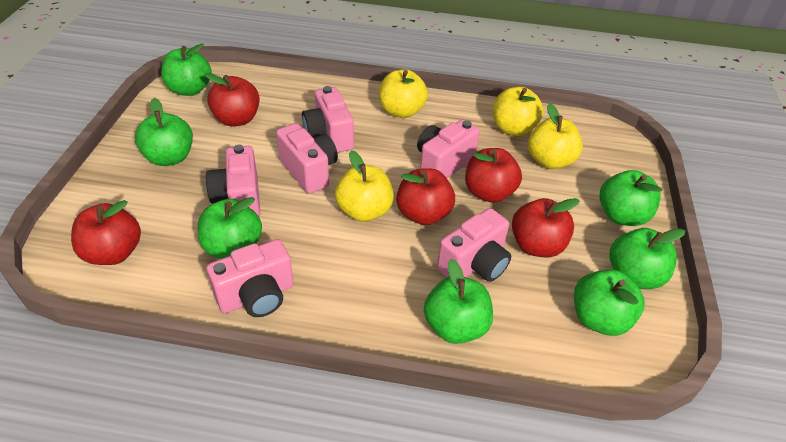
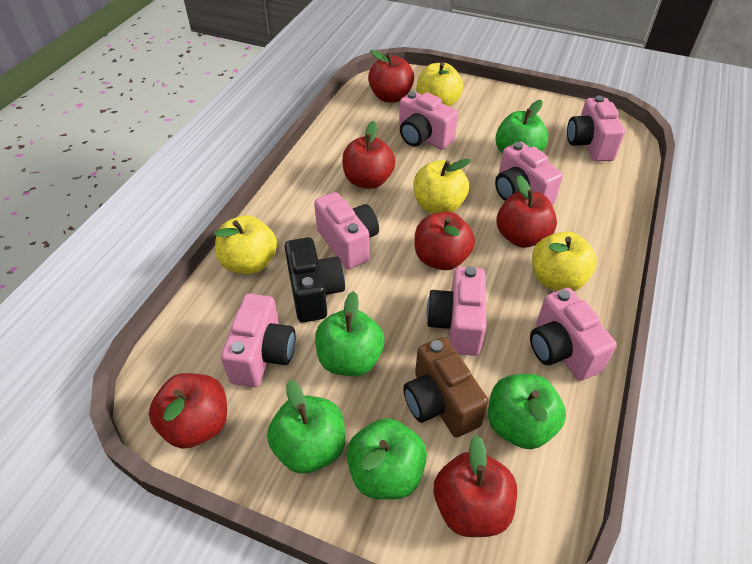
black camera: 0 -> 1
brown camera: 0 -> 1
green apple: 7 -> 5
pink camera: 6 -> 7
red apple: 5 -> 6

